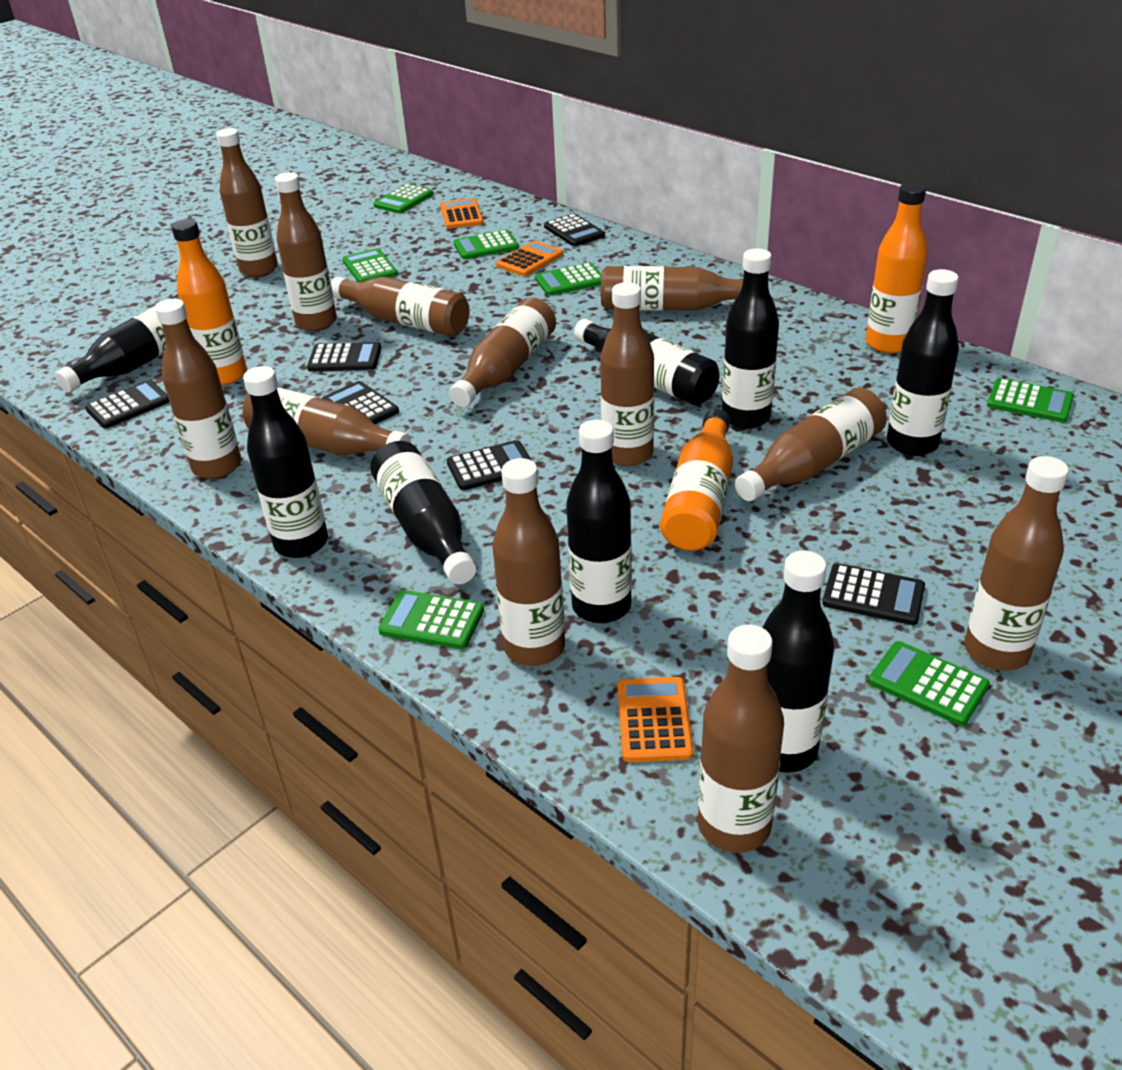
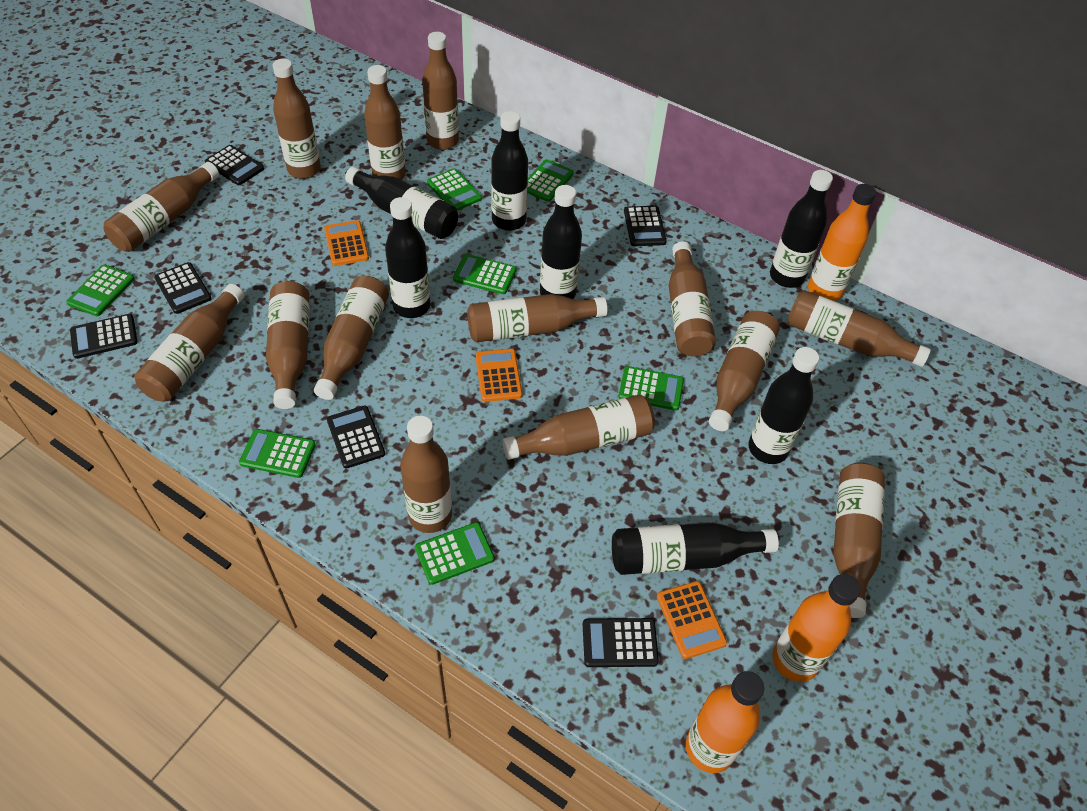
black bottle: 8 -> 7
brown bottle: 12 -> 14

